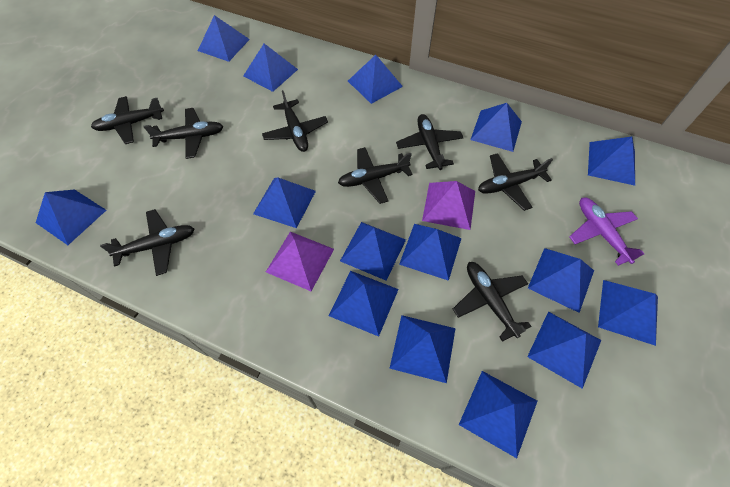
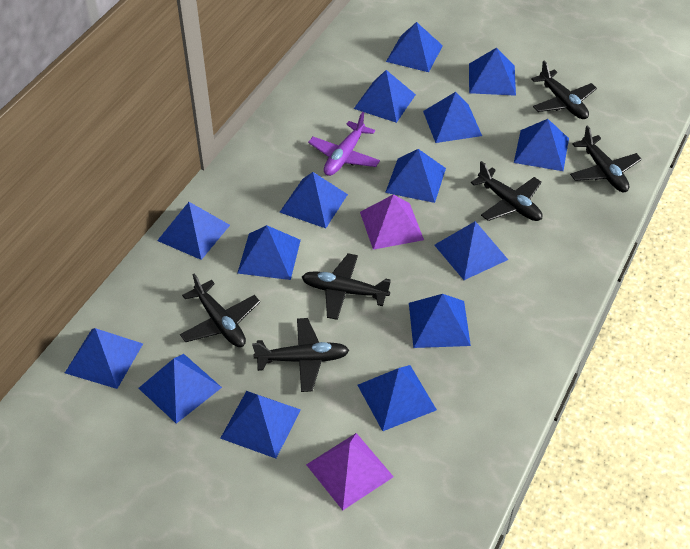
black plane: 8 -> 6

